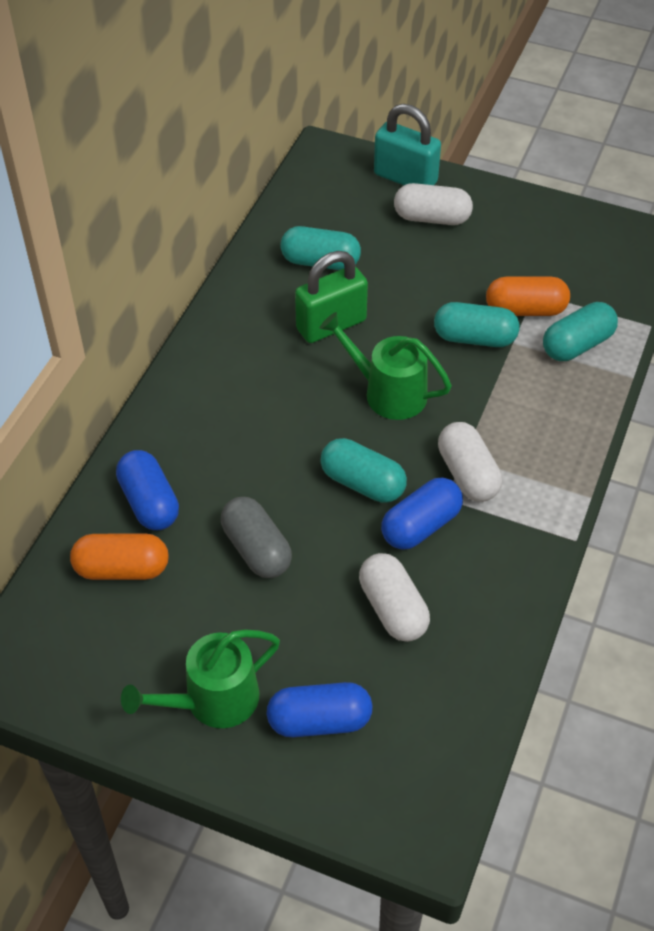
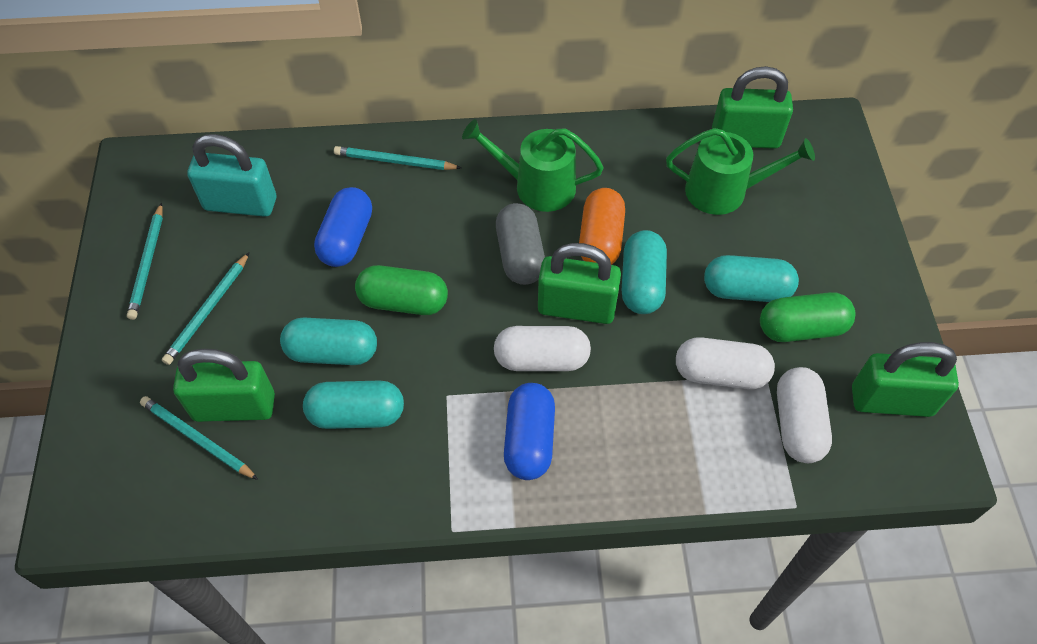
blue capsule: 3 -> 2
green capsule: 0 -> 2
green padlock: 1 -> 4
orange capsule: 2 -> 1
turquoise pencil: 0 -> 4

